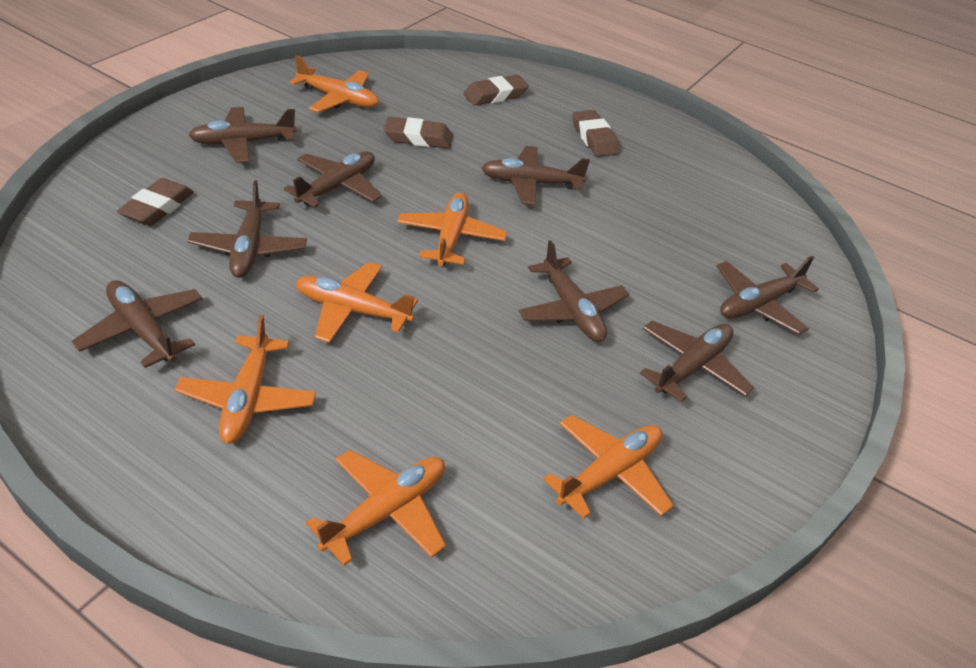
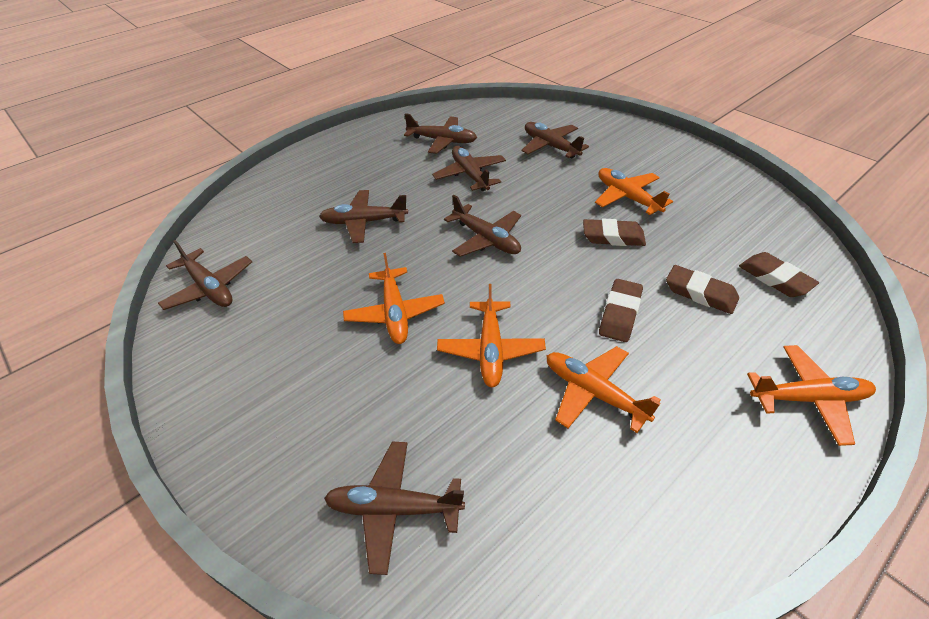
brown plane: 8 -> 7
orange plane: 6 -> 5

